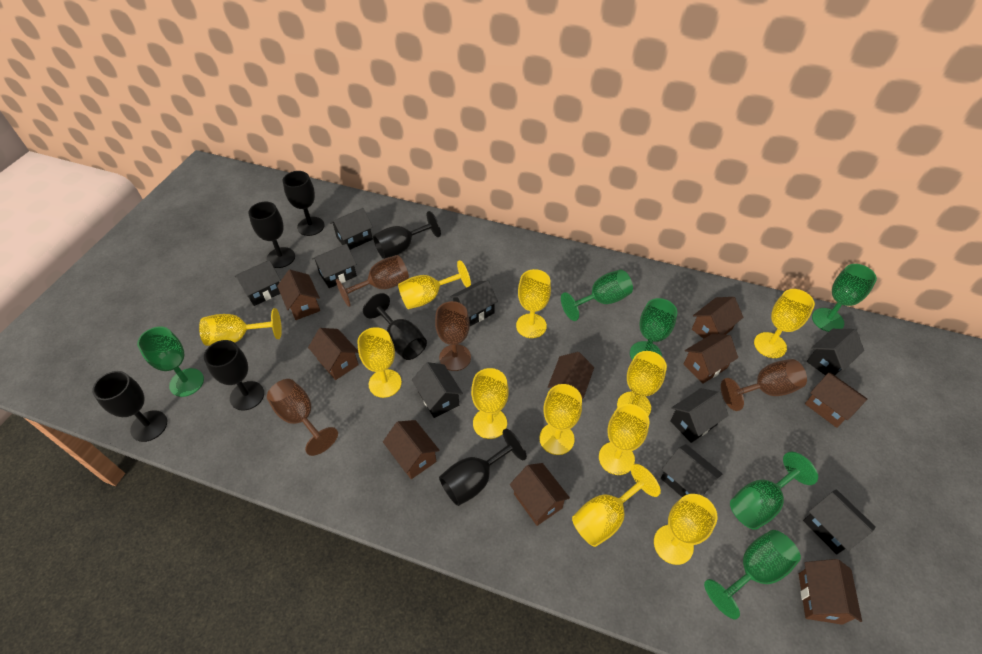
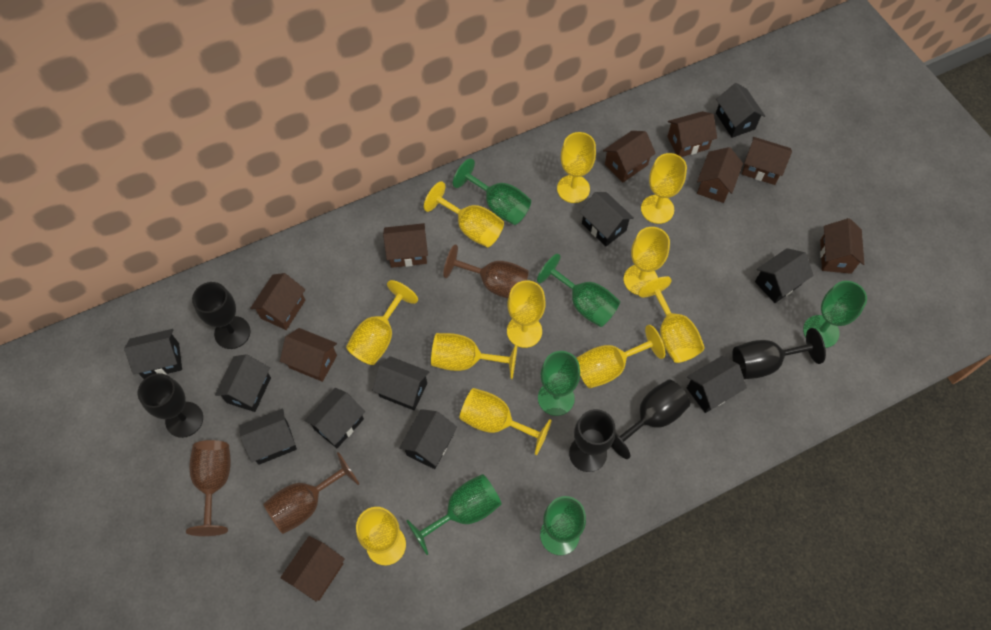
black goblet: 7 -> 5
black house: 9 -> 10
brown goblet: 4 -> 3

